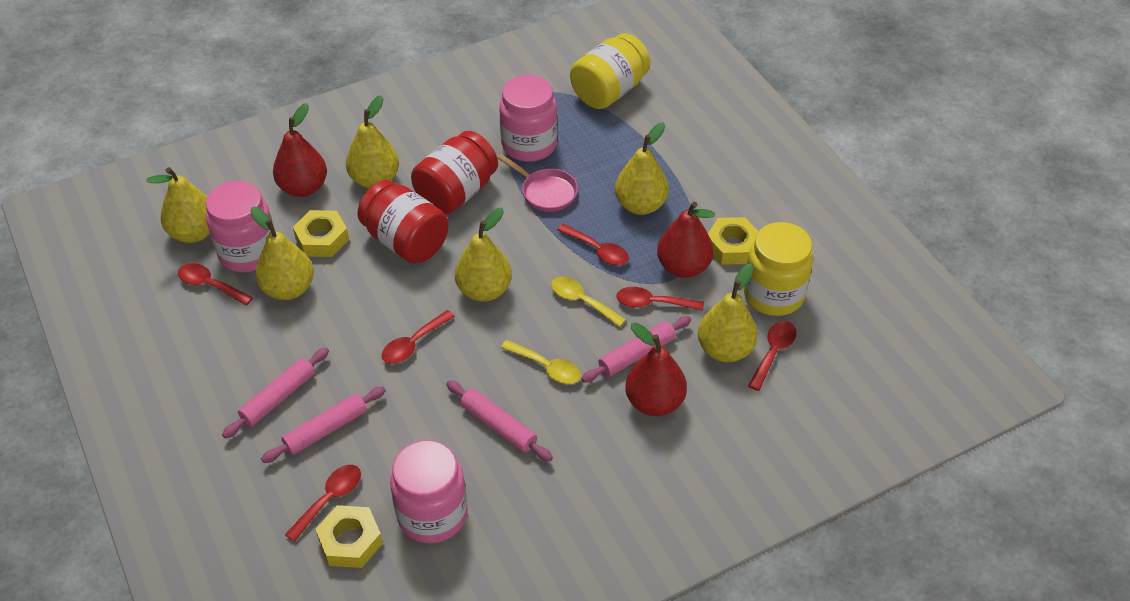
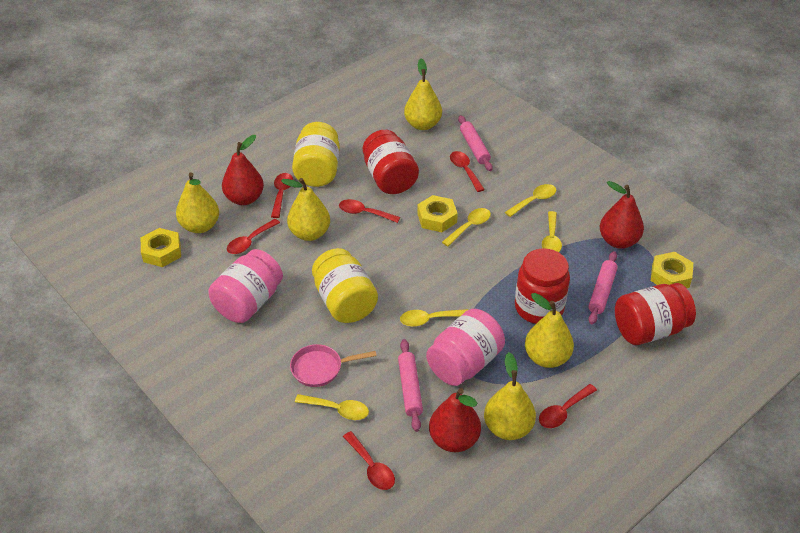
pink jar: 3 -> 2
pink rolling pin: 4 -> 3
red jar: 2 -> 3
yellow pear: 6 -> 5
yellow spoon: 2 -> 5

